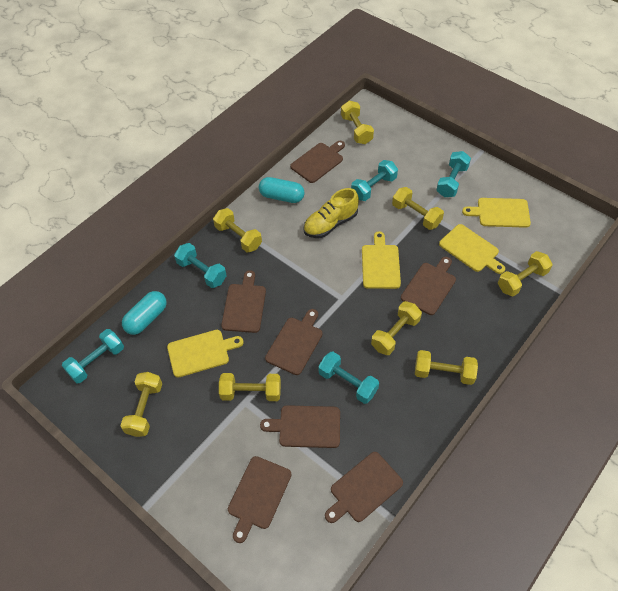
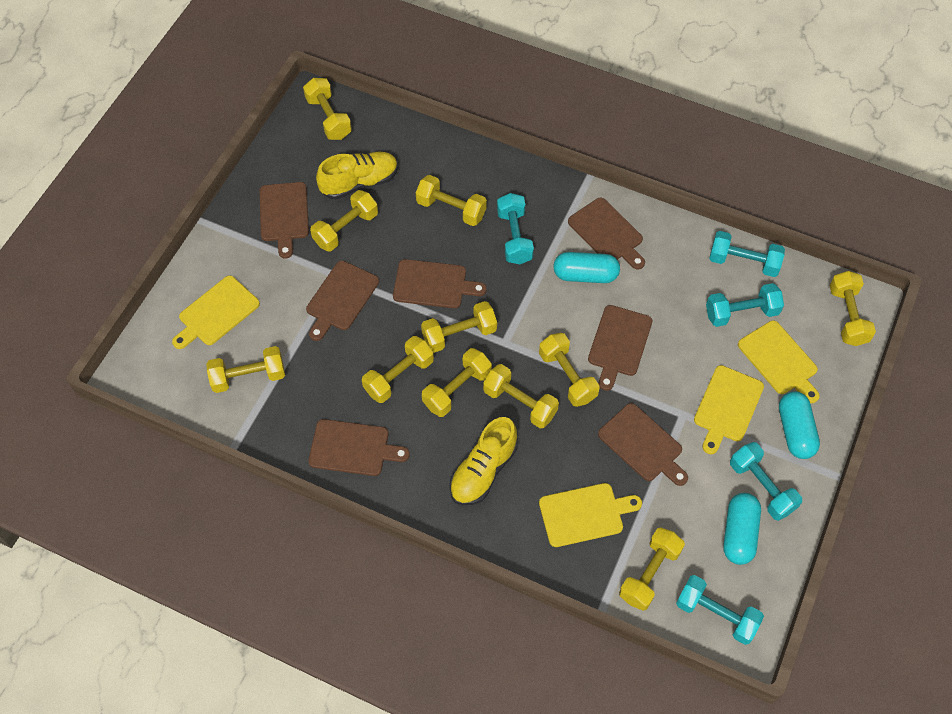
turquoise capsule: 2 -> 3
yellow dumbbell: 8 -> 11
yellow shoe: 1 -> 2

